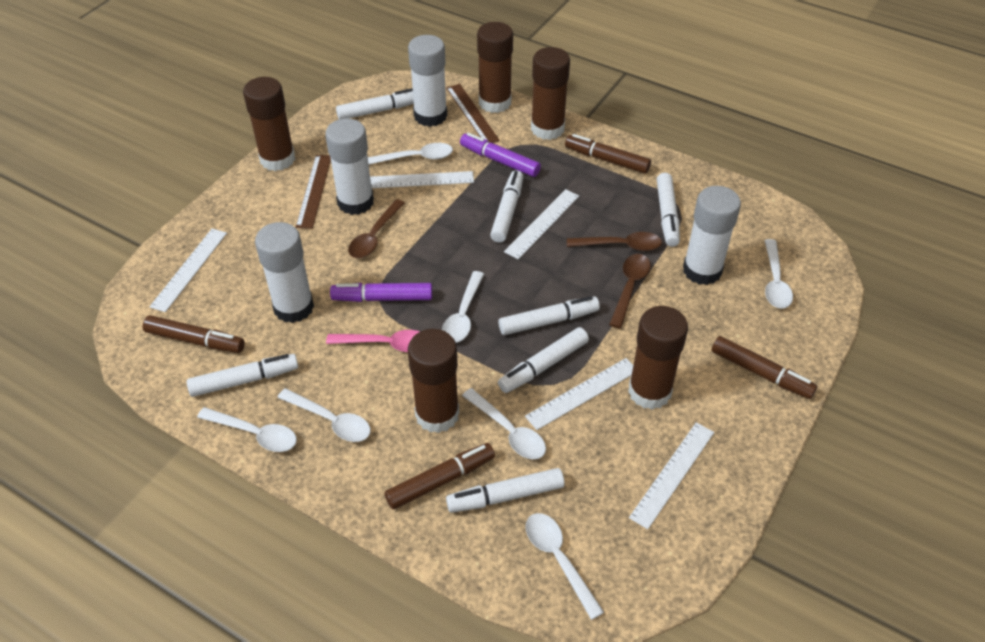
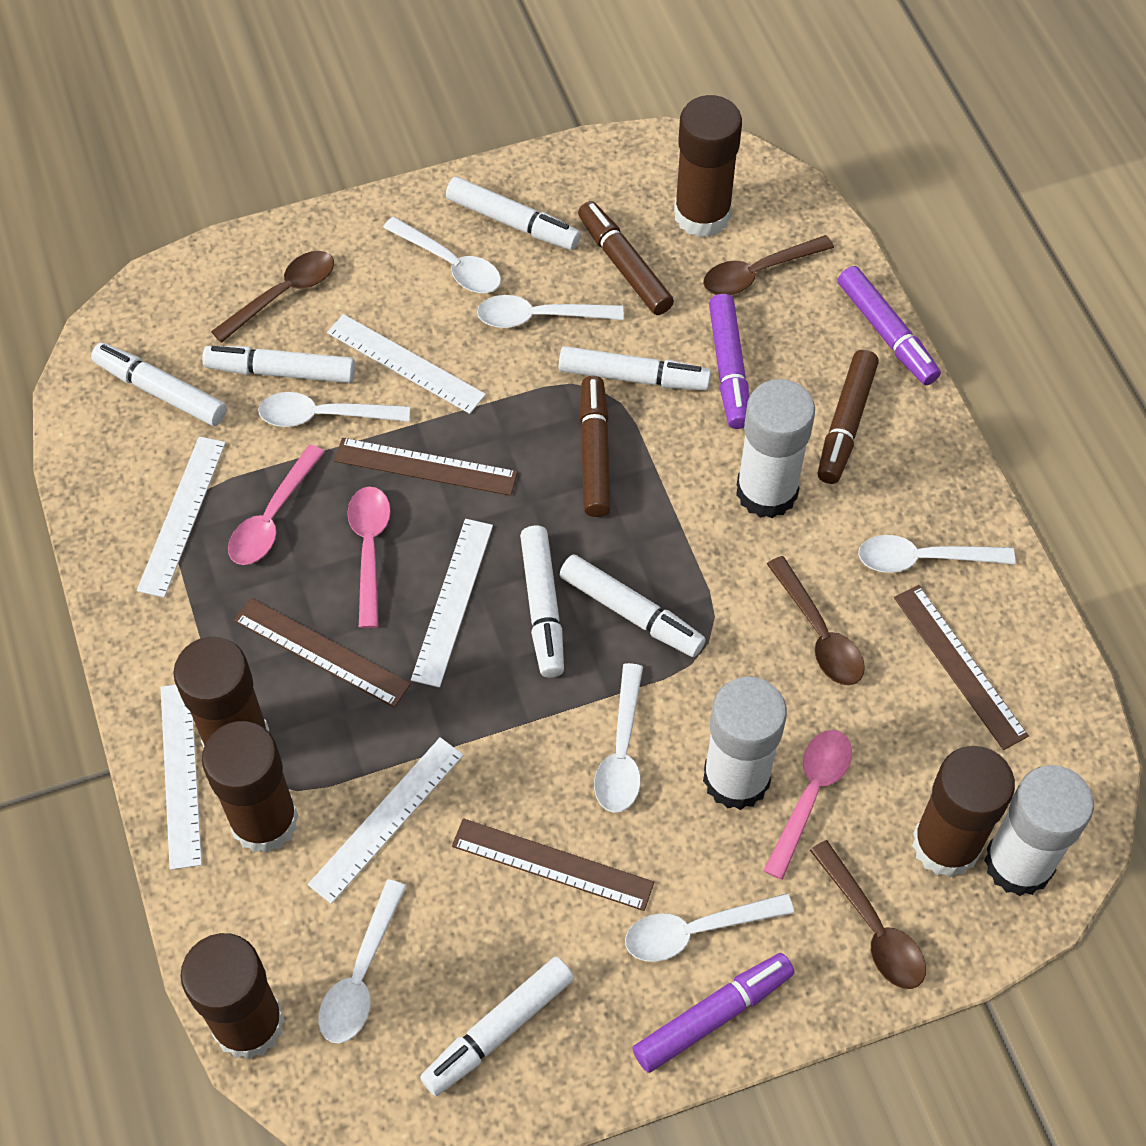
brown marker: 4 -> 3
brown ruler: 2 -> 4
brown spoon: 3 -> 4
pink spoon: 1 -> 3
purple marker: 2 -> 3
white glue stick: 4 -> 3

